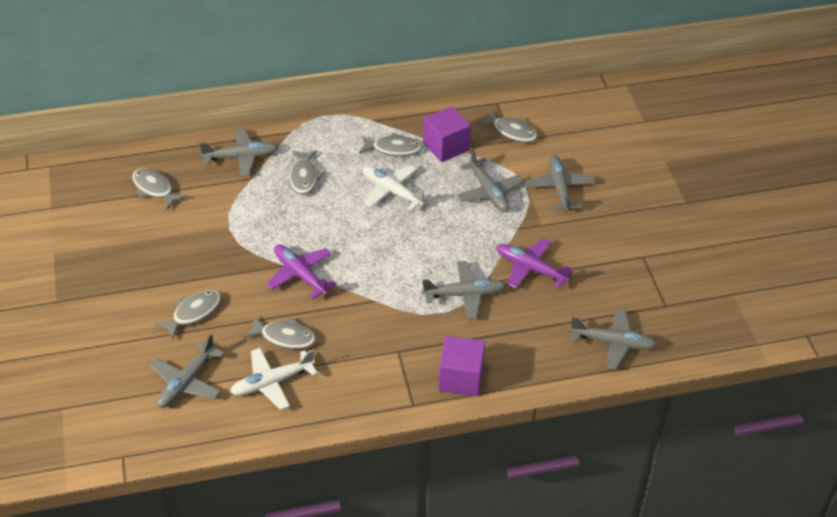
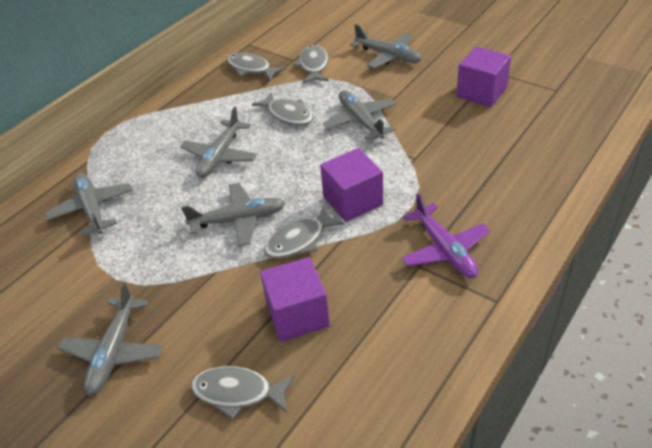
grey fish: 6 -> 5
purple cube: 2 -> 3
purple plane: 2 -> 1
white plane: 2 -> 0

